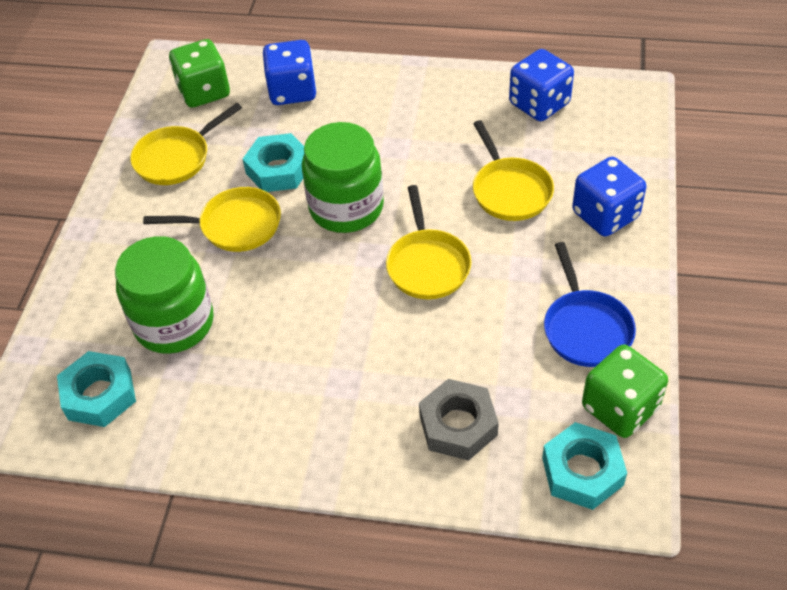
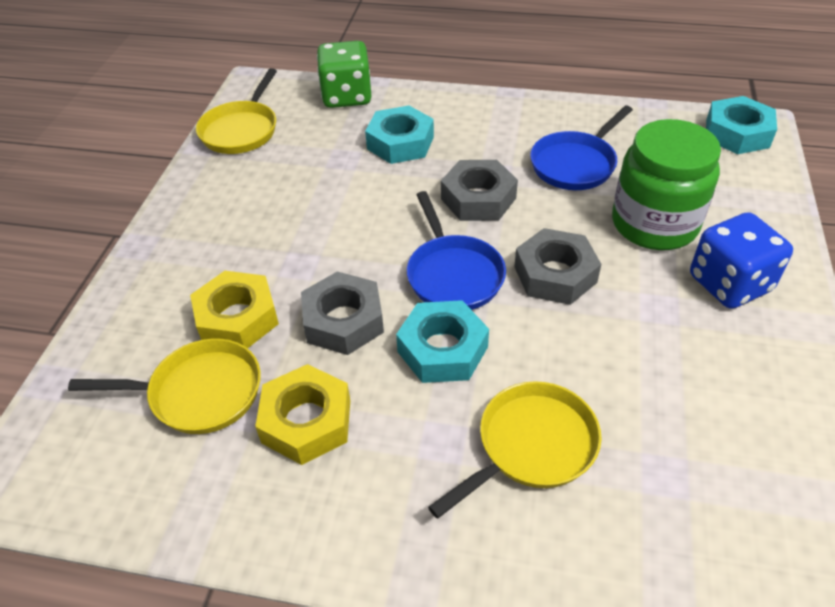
blue dice: 3 -> 1
blue pan: 1 -> 2
green dice: 2 -> 1
green jar: 2 -> 1
grey nut: 1 -> 3
yellow nut: 0 -> 2
yellow pan: 4 -> 3

